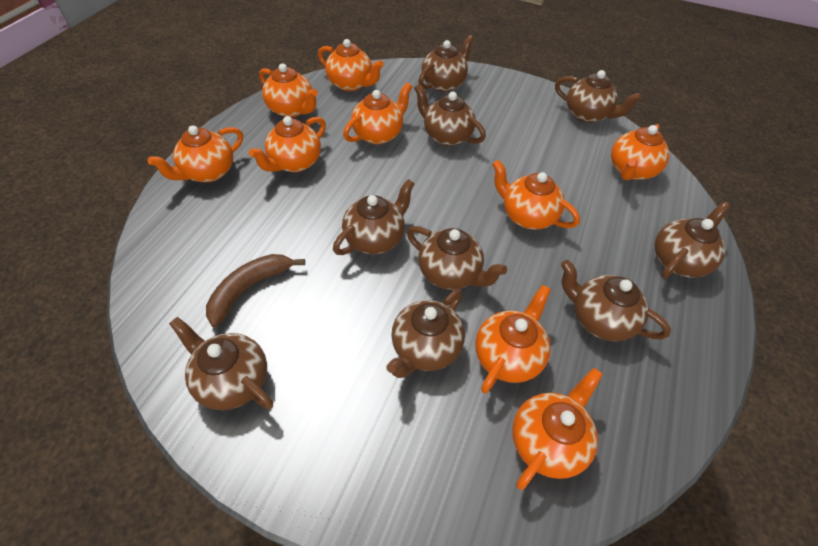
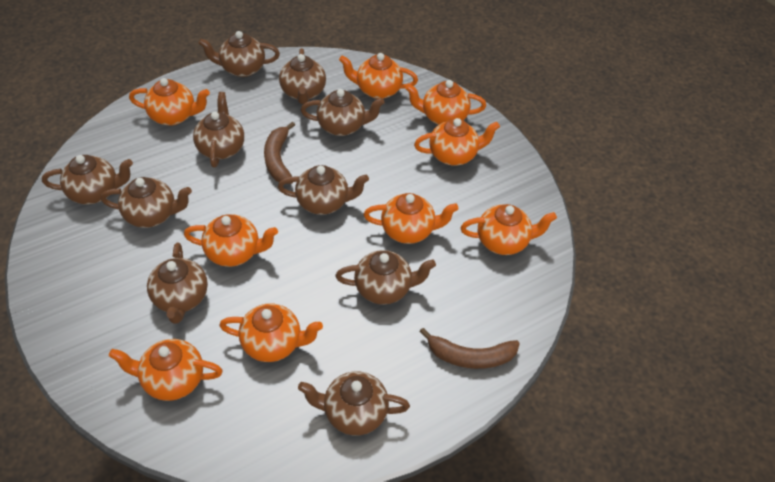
brown banana: 1 -> 2
brown teapot: 9 -> 10

